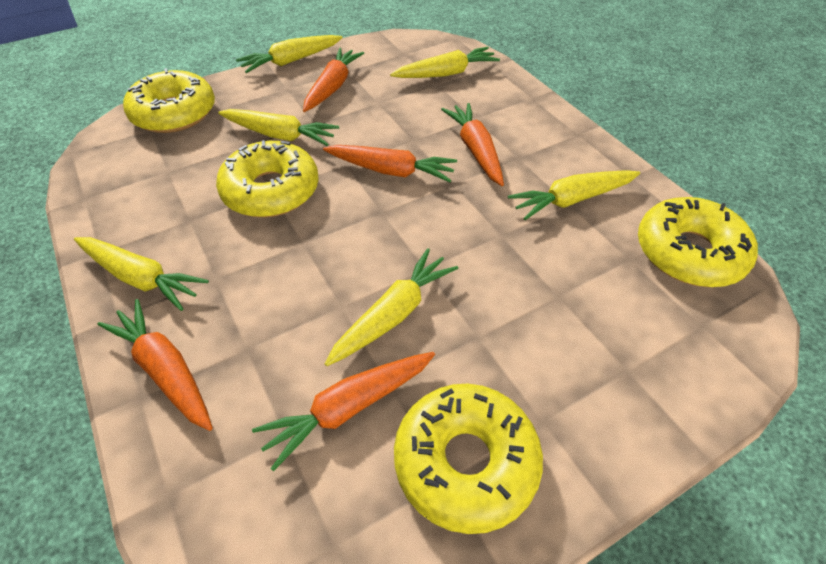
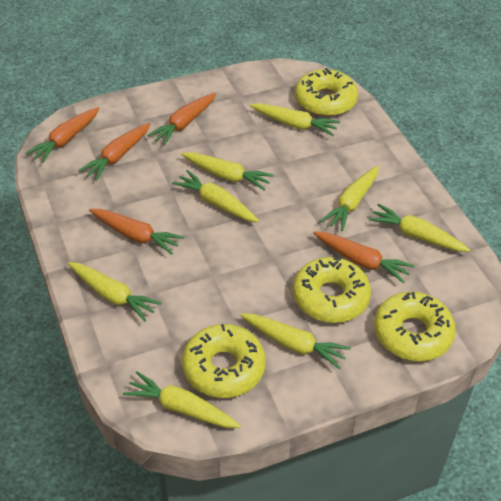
yellow carrot: 6 -> 8

